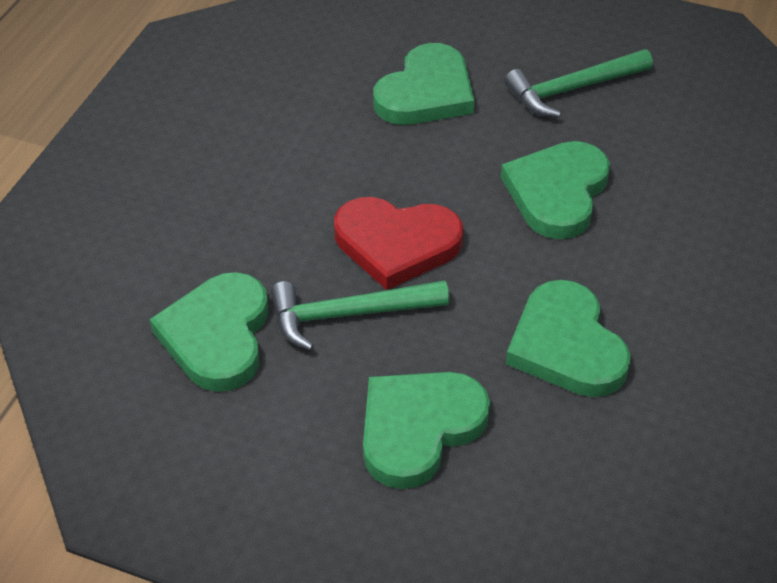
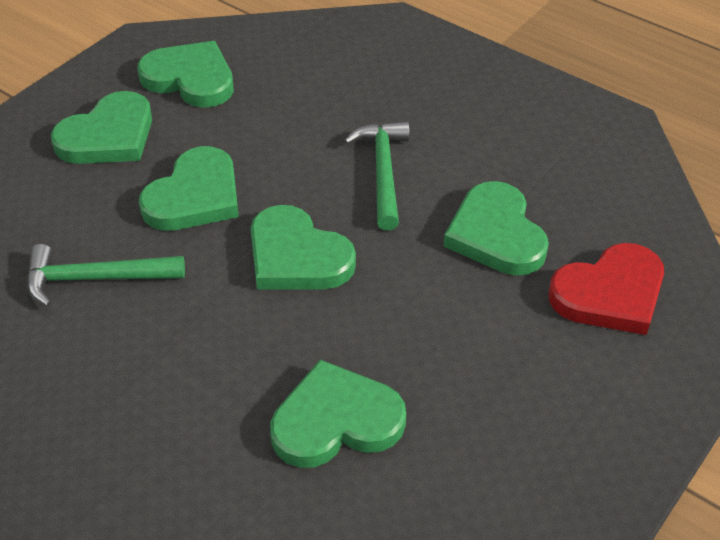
green heart: 5 -> 6

